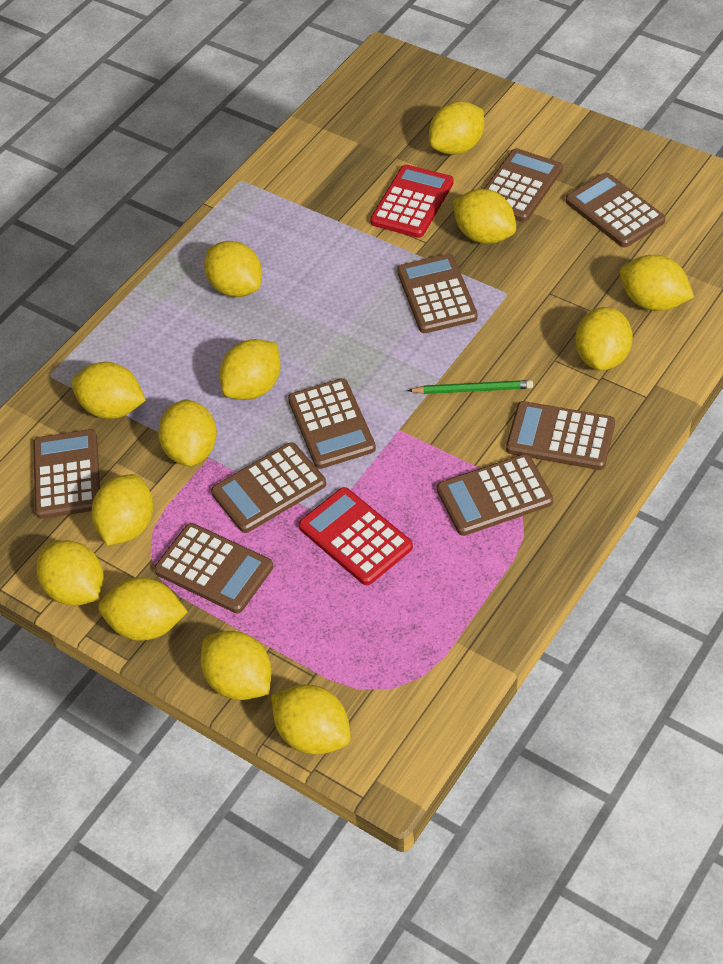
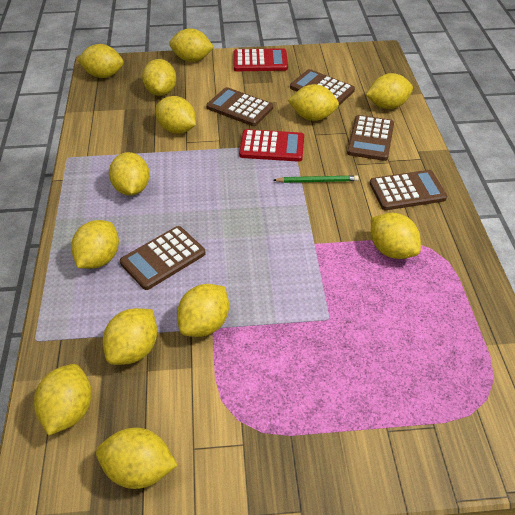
brown calculator: 9 -> 5

